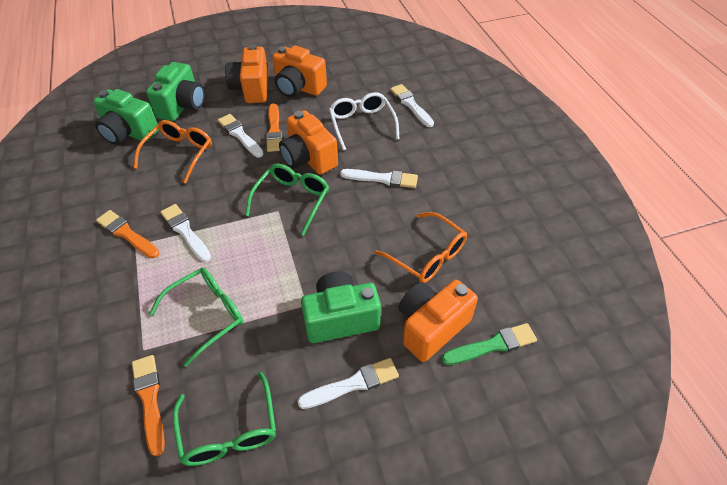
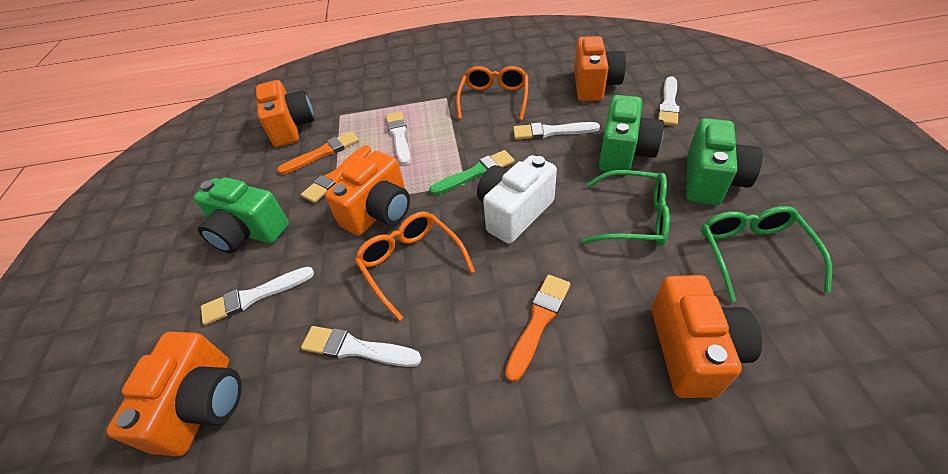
green glasses: 3 -> 2
orange camera: 4 -> 5
white camera: 0 -> 1
white glasses: 1 -> 0

